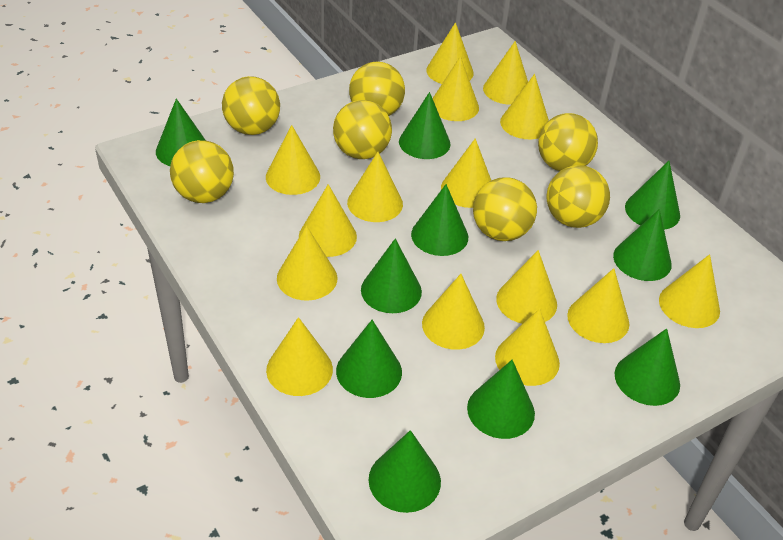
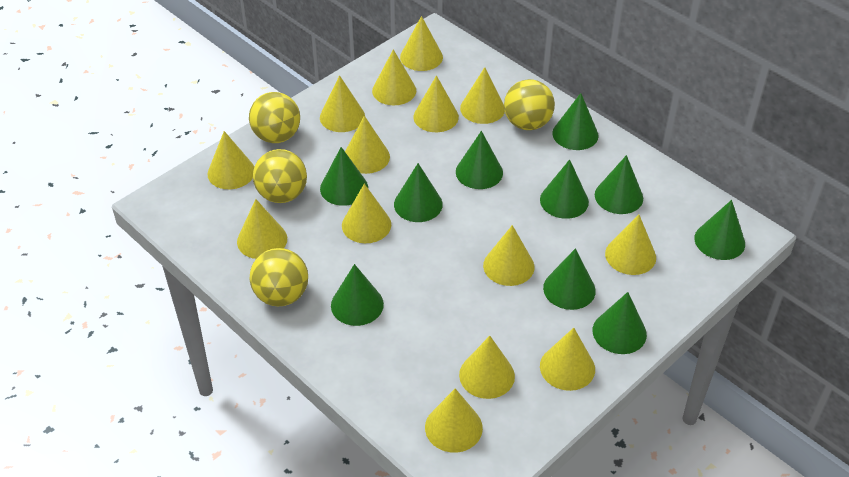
yellow ball: 7 -> 4
yellow cone: 15 -> 14

